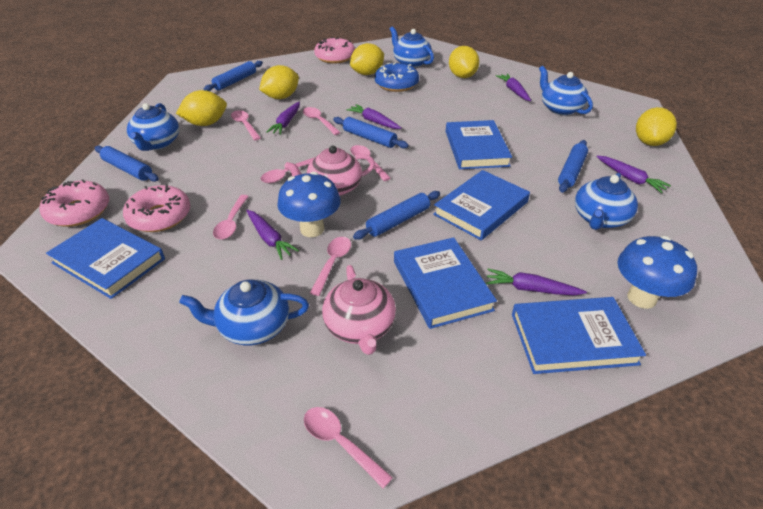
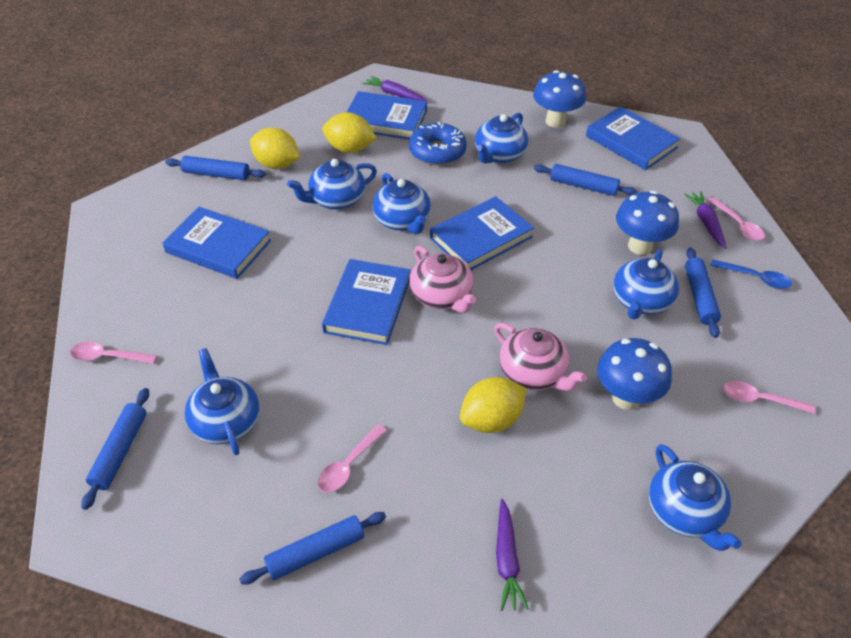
blue mushroom: 2 -> 3
blue spoon: 0 -> 1
blue teapot: 5 -> 6
pink donut: 3 -> 0
pink spoon: 7 -> 4
purple carrot: 6 -> 3
yellow lemon: 5 -> 3

